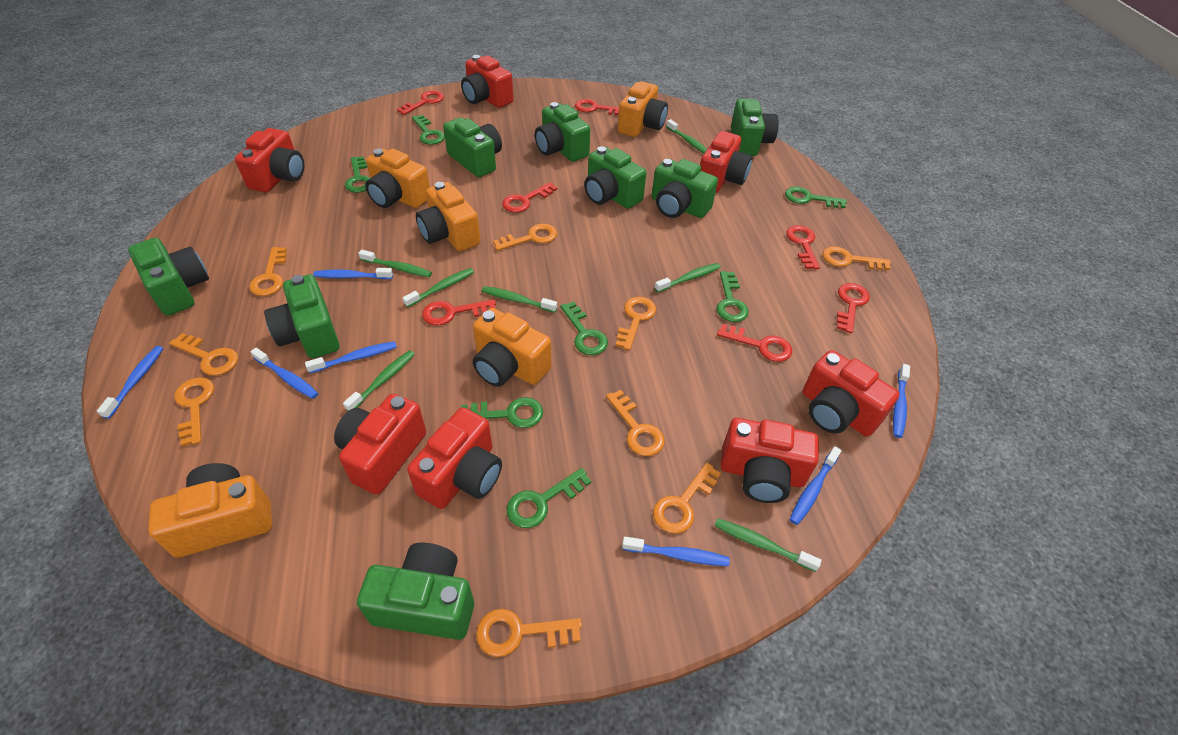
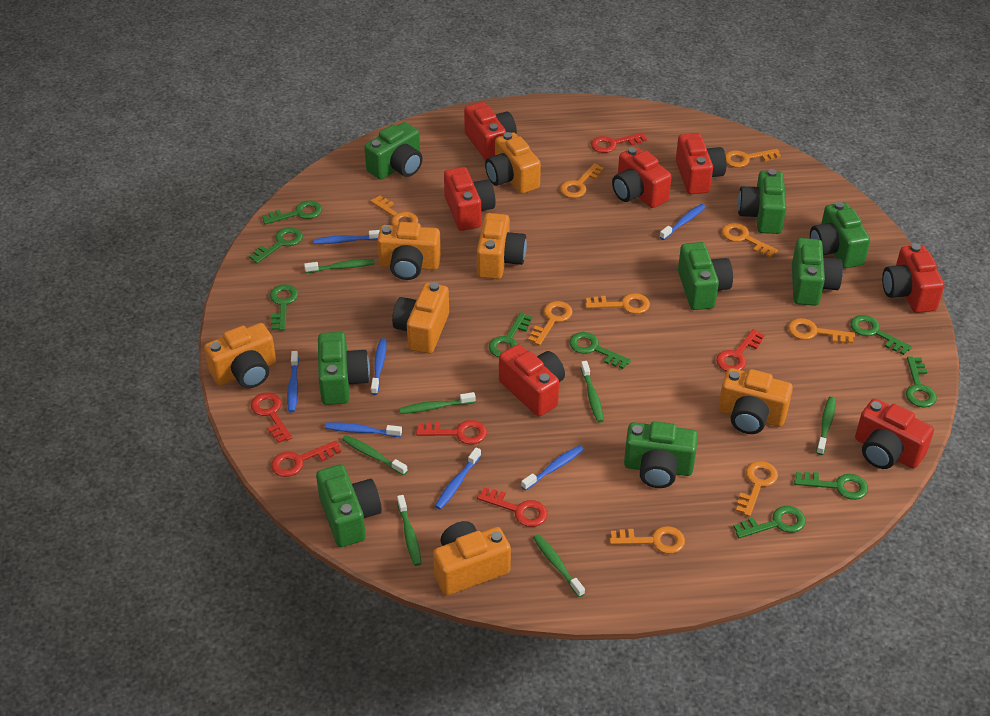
green key: 7 -> 9
orange camera: 5 -> 7
red key: 7 -> 6

